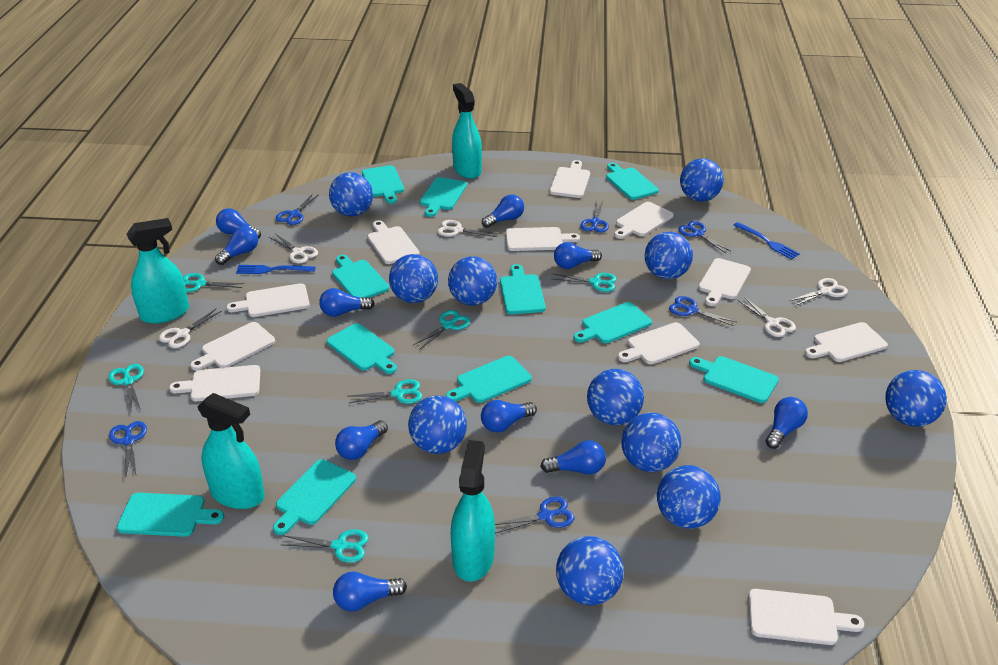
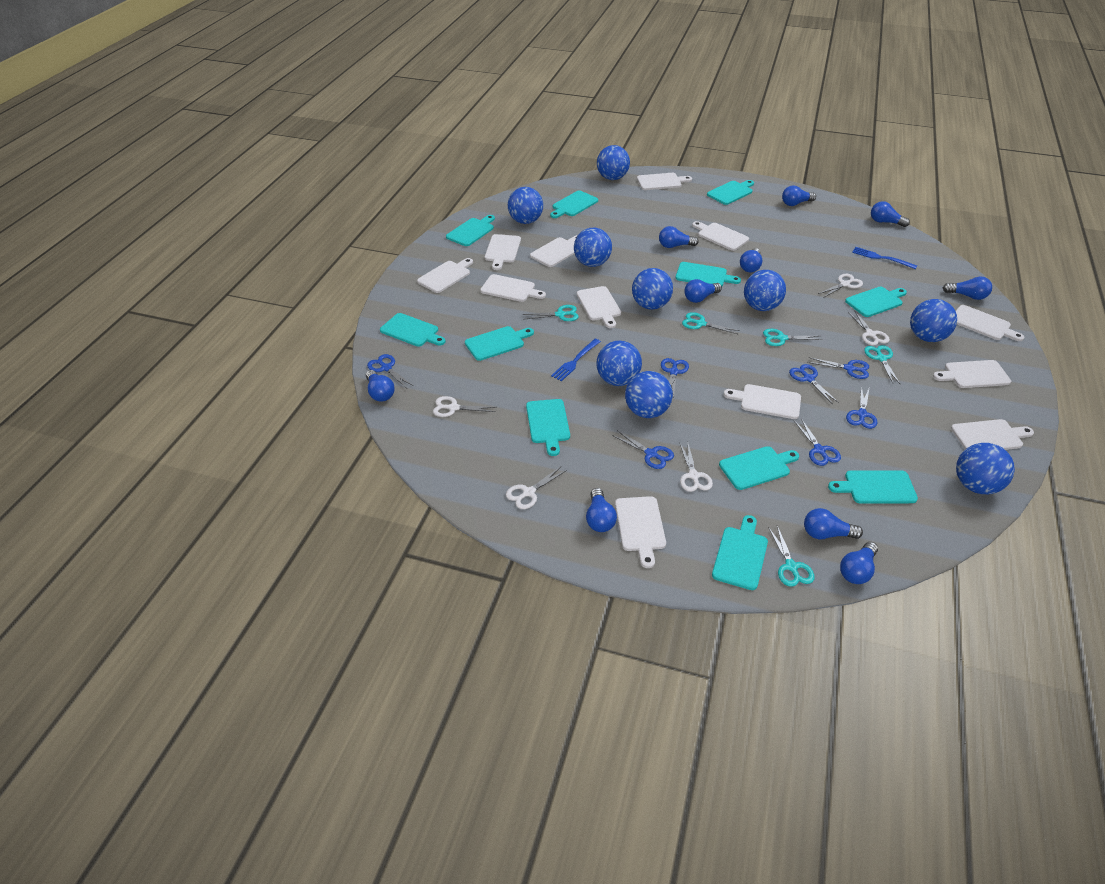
blue ball: 11 -> 9
blue scissors: 6 -> 7
turquoise scissors: 6 -> 5
turquoise spray bottle: 4 -> 0
white cutting board: 11 -> 12

